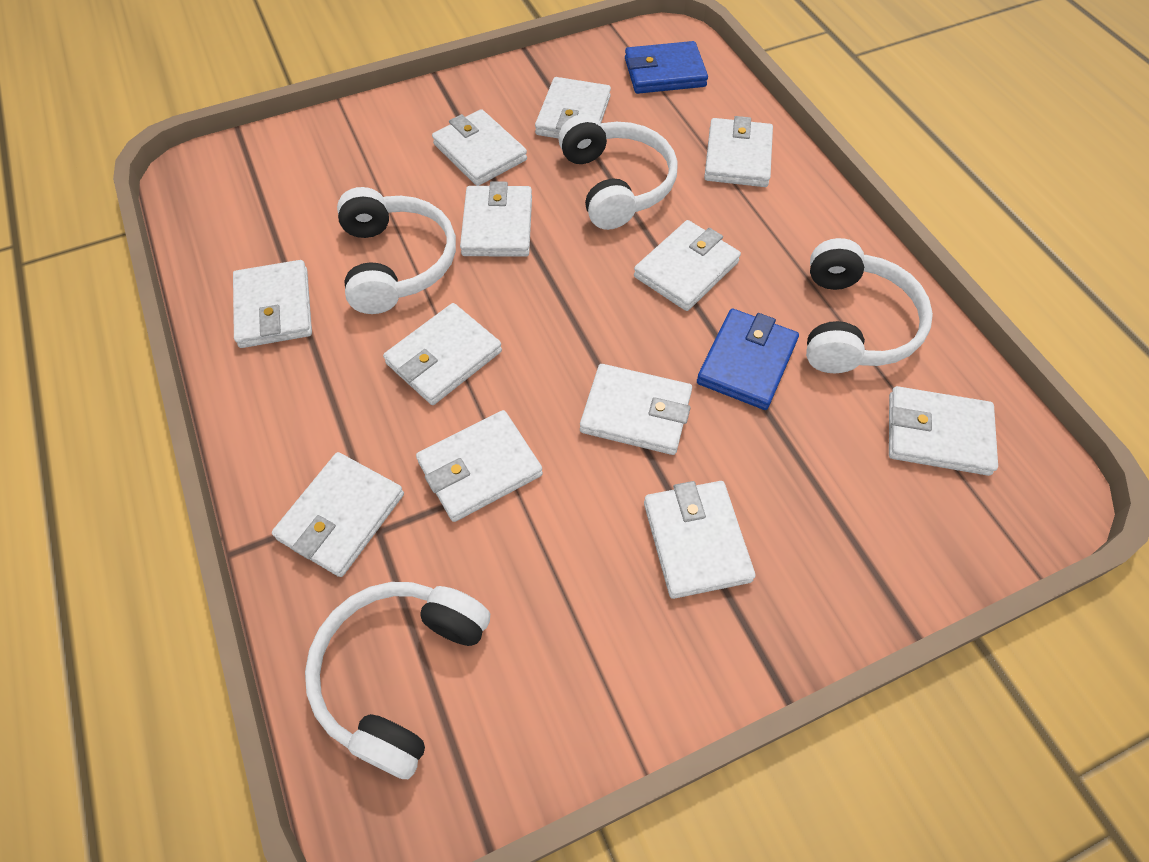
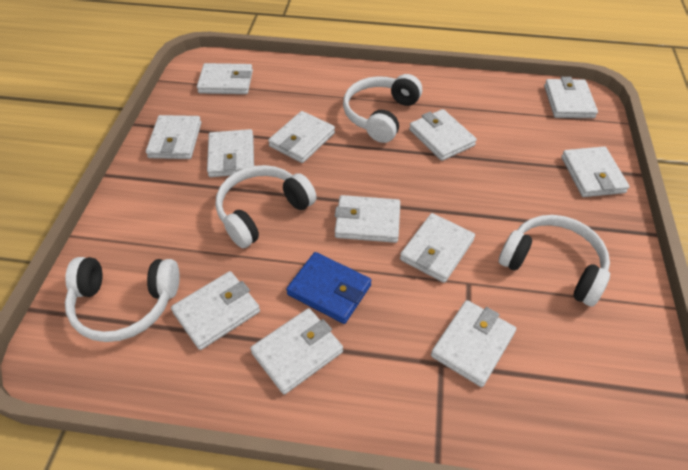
blue wallet: 2 -> 1

